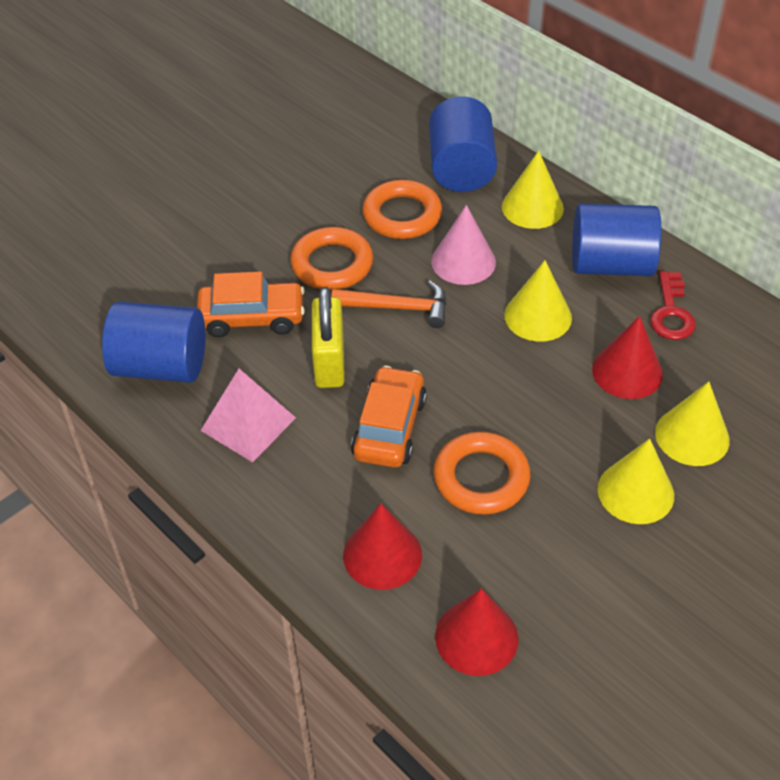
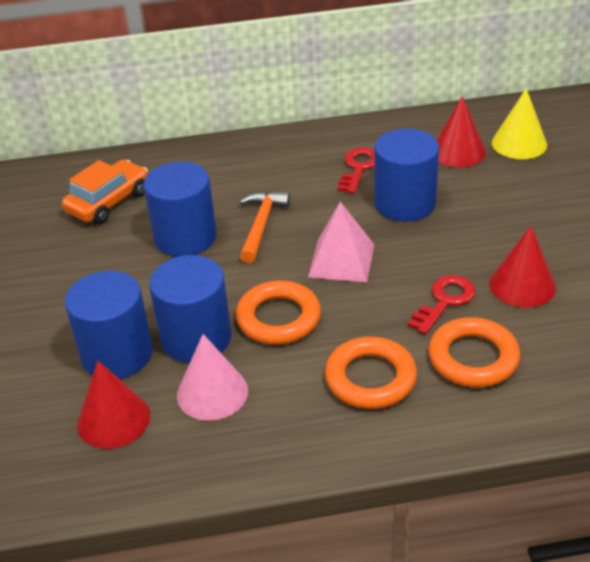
blue cylinder: 3 -> 4
orange car: 2 -> 1
red key: 1 -> 2
yellow cone: 4 -> 1
yellow padlock: 1 -> 0

